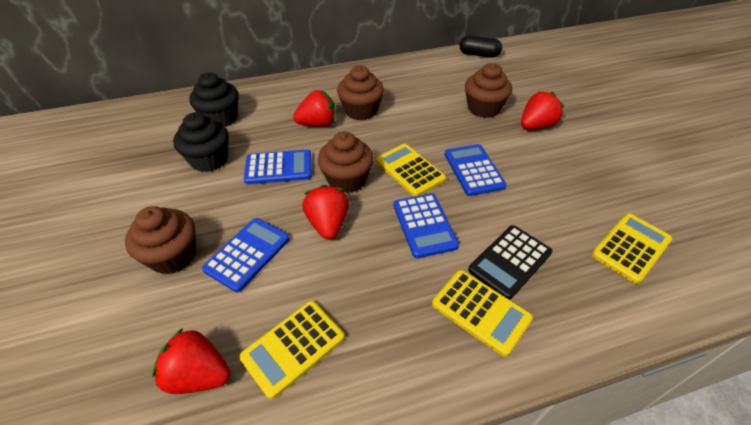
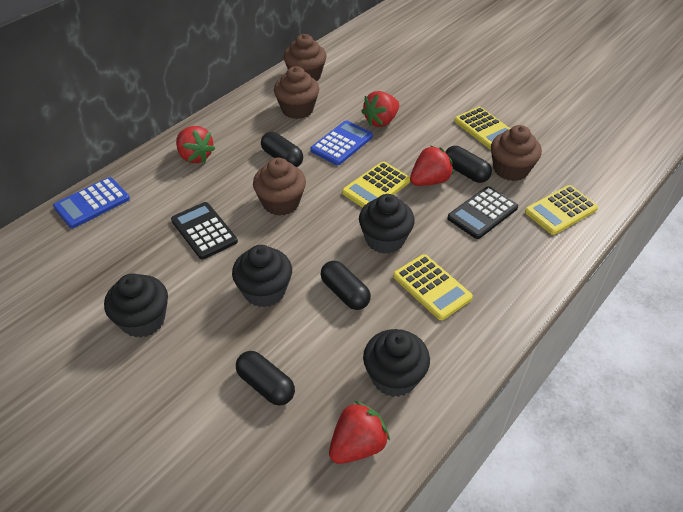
black calculator: 1 -> 2
black capsule: 1 -> 4
black cupcake: 2 -> 4
blue calculator: 4 -> 2

